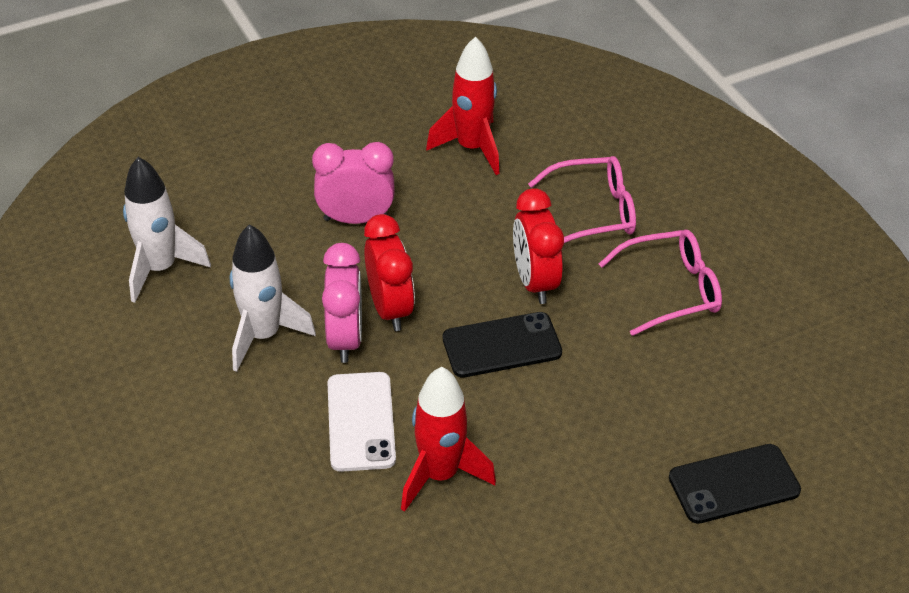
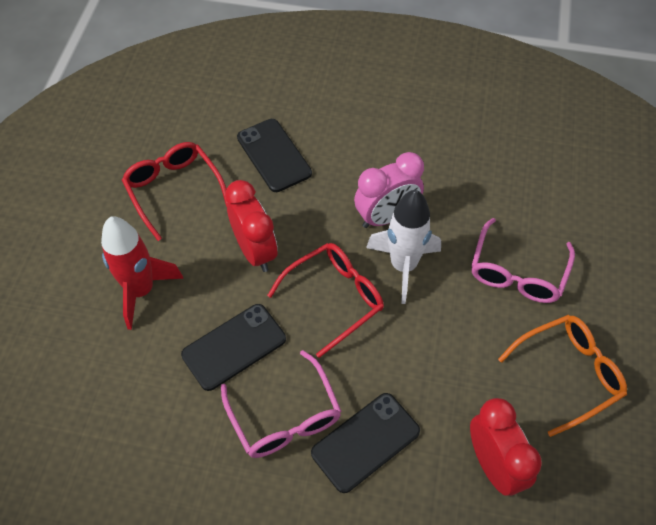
black phone: 2 -> 3
orange glasses: 0 -> 1
pink clock: 2 -> 1
red glasses: 0 -> 2
red rocket: 2 -> 1
white phone: 1 -> 0
white rocket: 2 -> 1

